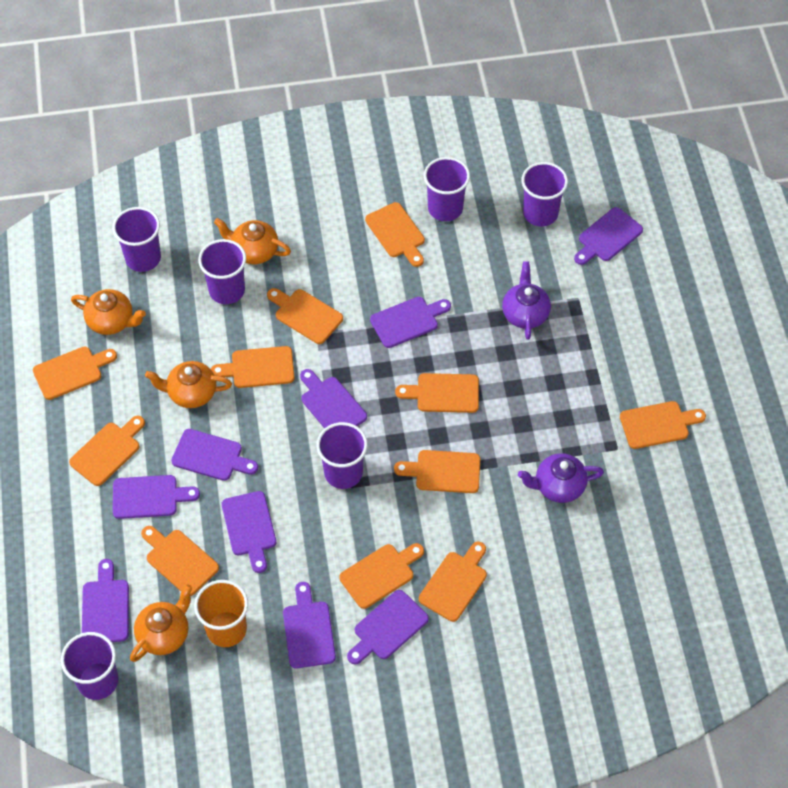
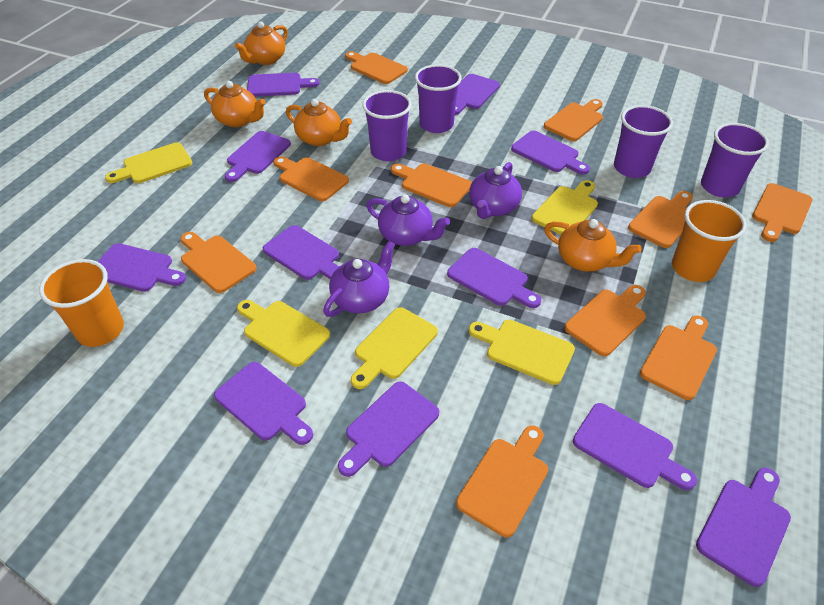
orange cup: 1 -> 2
orange cutting board: 11 -> 10
purple cup: 6 -> 4
purple cutting board: 9 -> 11
purple teapot: 2 -> 3
yellow cutting board: 0 -> 5

